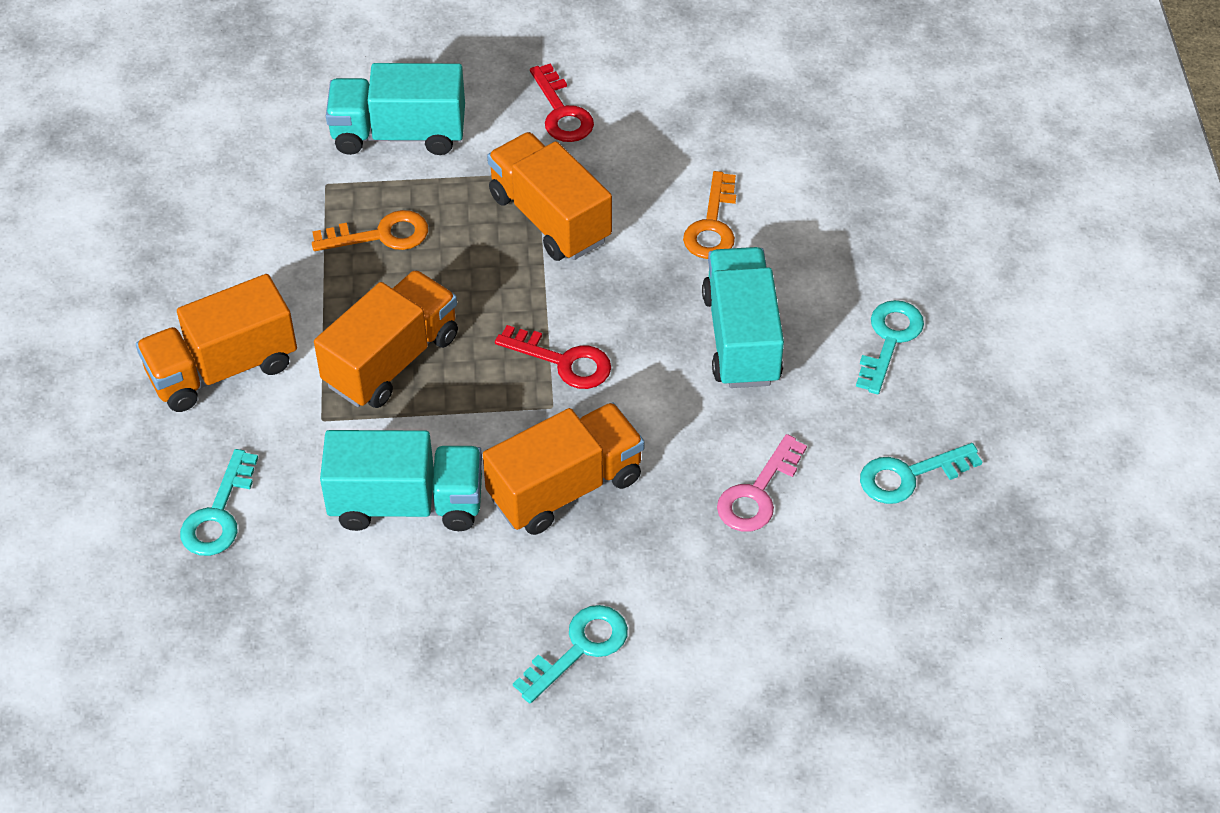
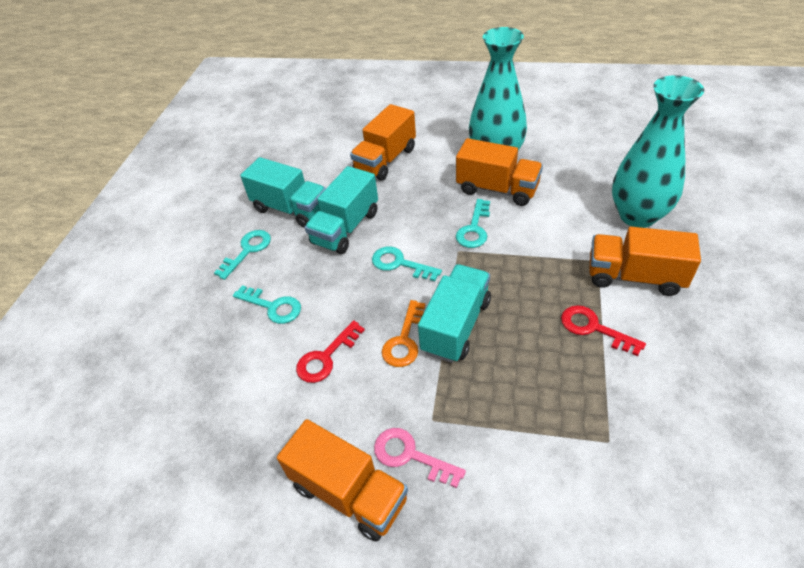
orange key: 2 -> 1
turquoise vase: 0 -> 2

